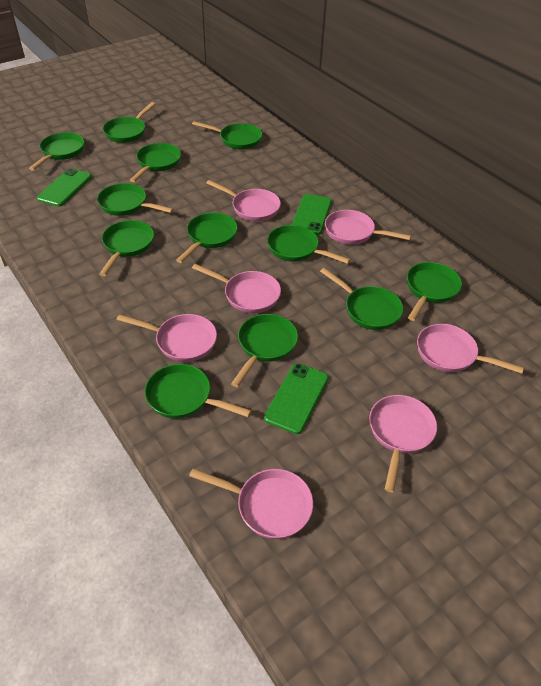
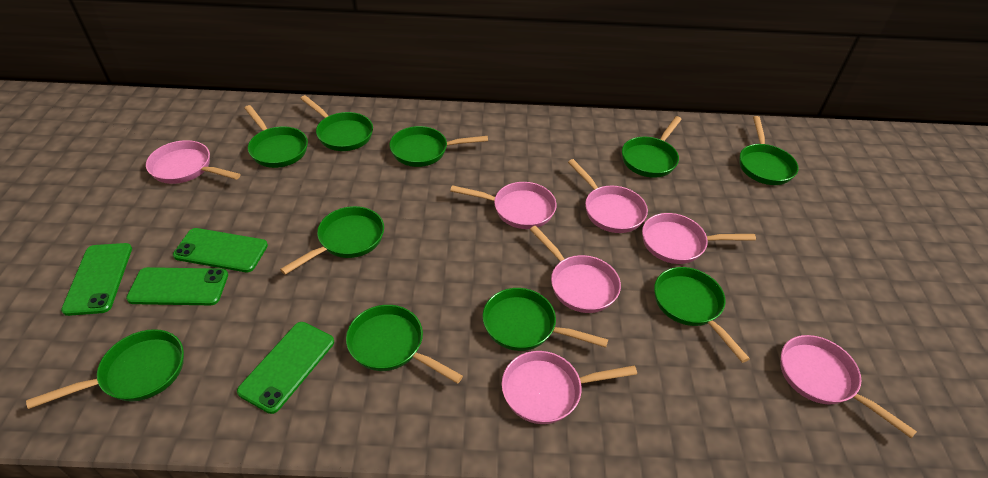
green pan: 12 -> 10
green phone: 3 -> 4

